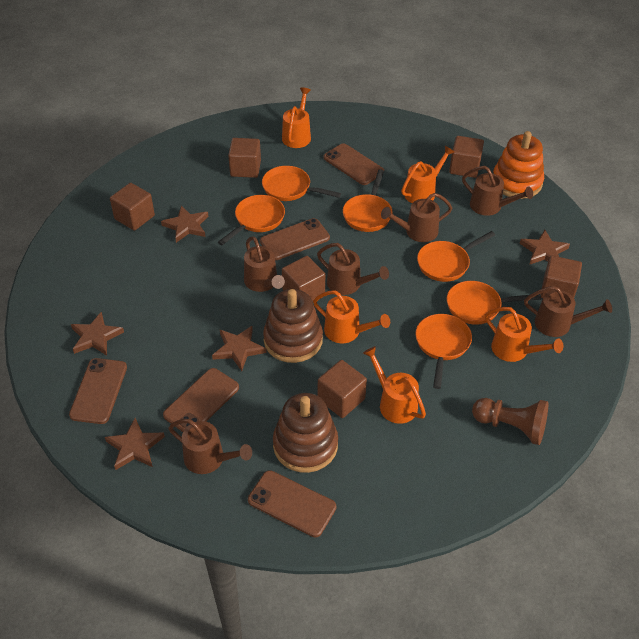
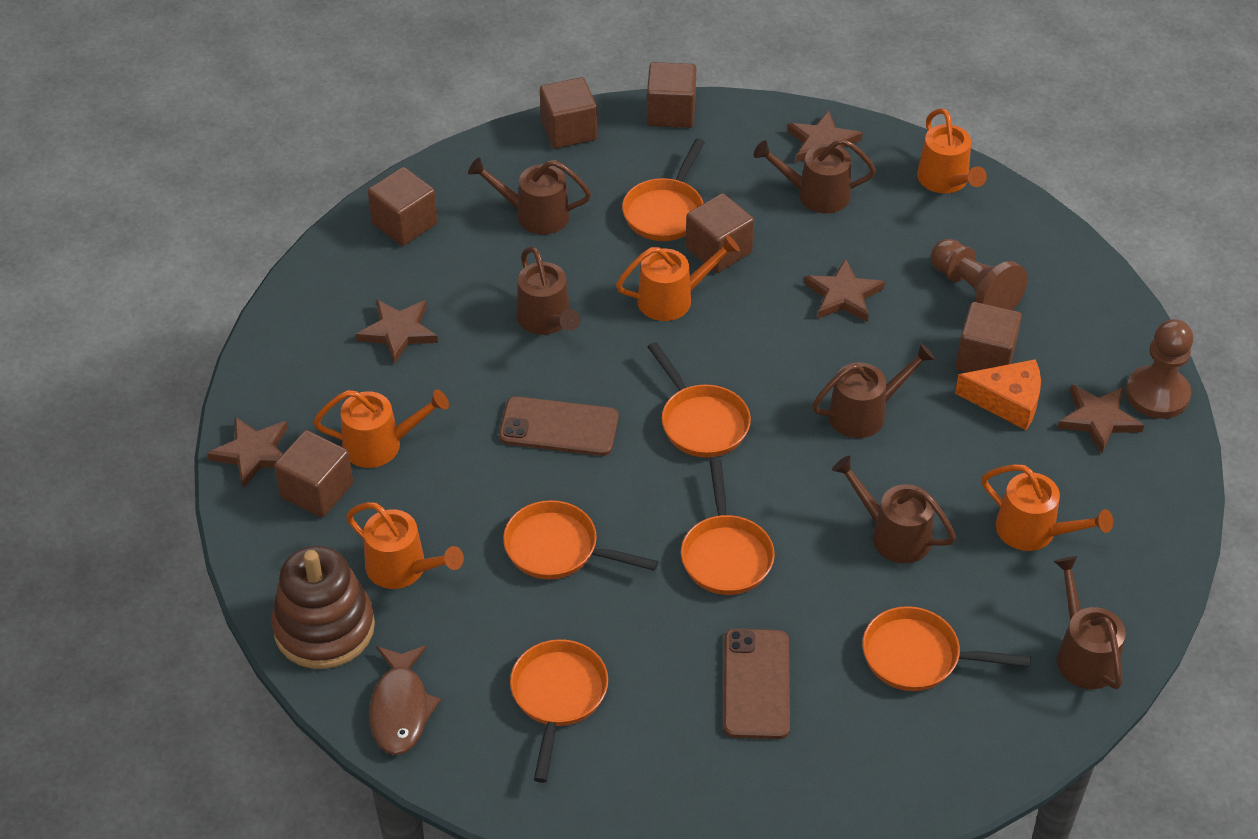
brown fish: 0 -> 1
brown pawn: 1 -> 2
brown phone: 5 -> 2
brown stacking toy: 2 -> 1
orange cheese: 0 -> 1
orange stacking toy: 1 -> 0

